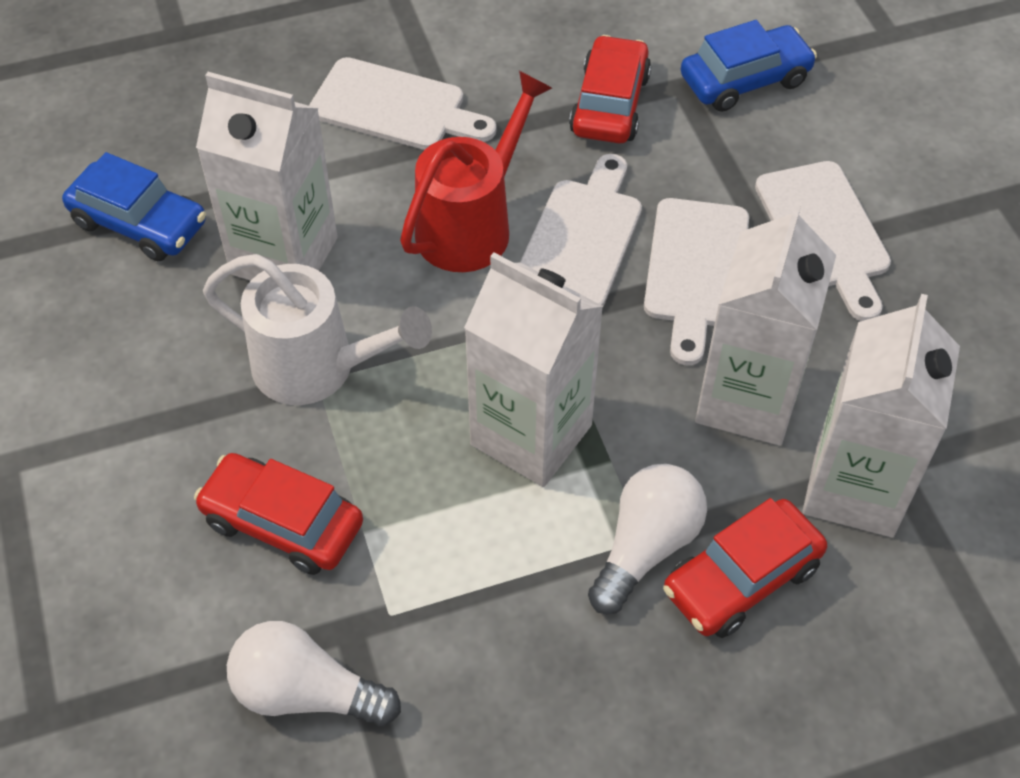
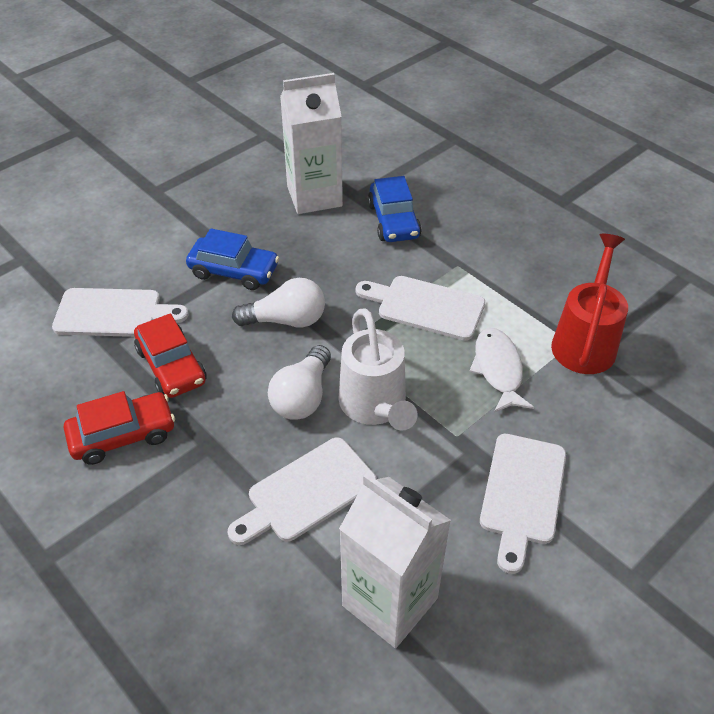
red car: 3 -> 2
white carton: 4 -> 2
white fish: 0 -> 1

